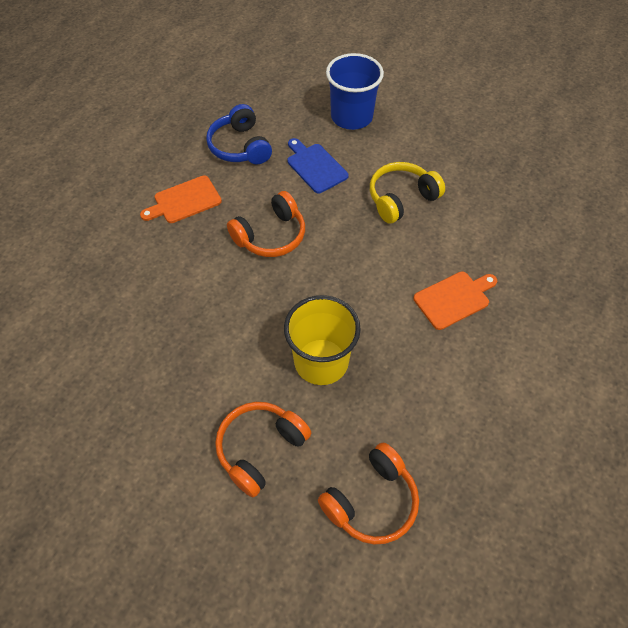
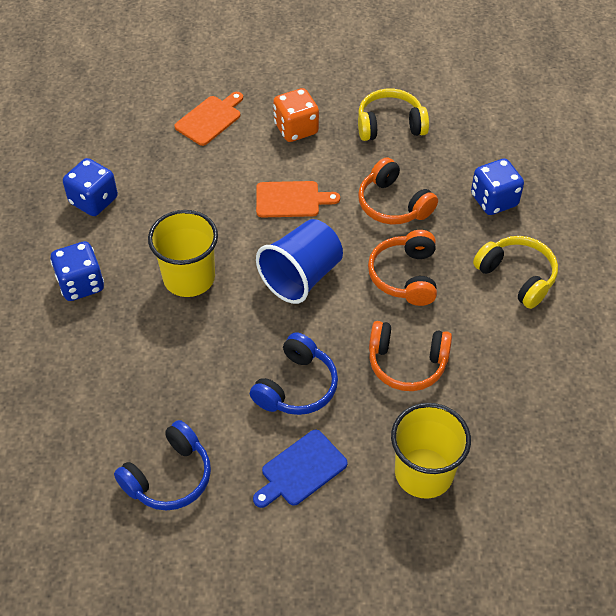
blue dice: 0 -> 3
blue headphones: 1 -> 2
orange dice: 0 -> 1
yellow cup: 1 -> 2
yellow headphones: 1 -> 2

